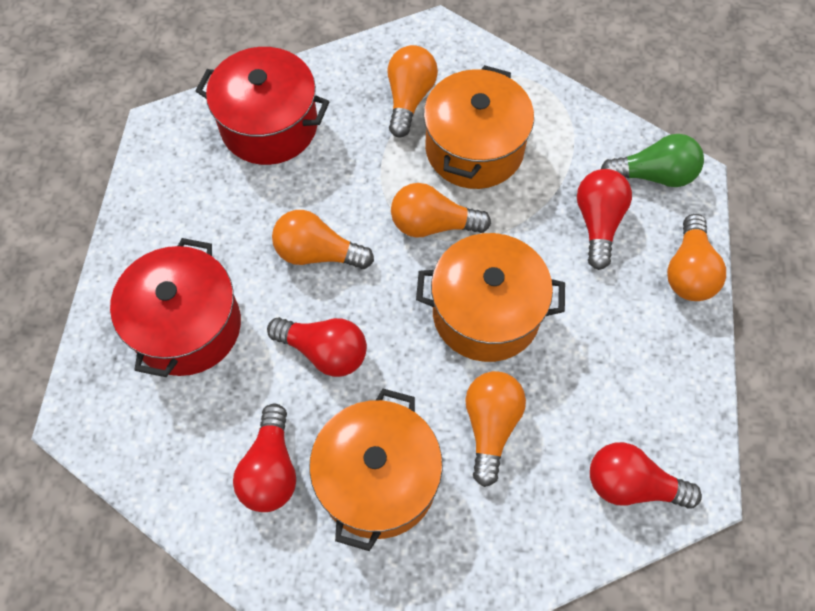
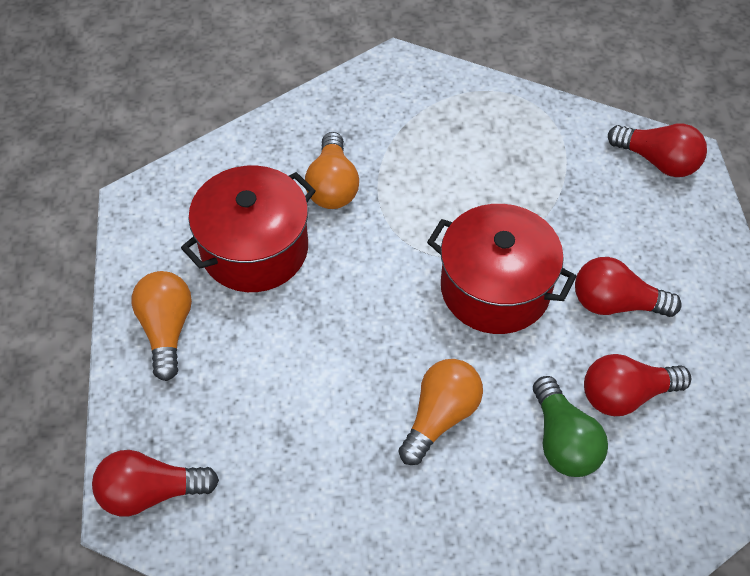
orange light bulb: 5 -> 3
orange pot: 3 -> 0

